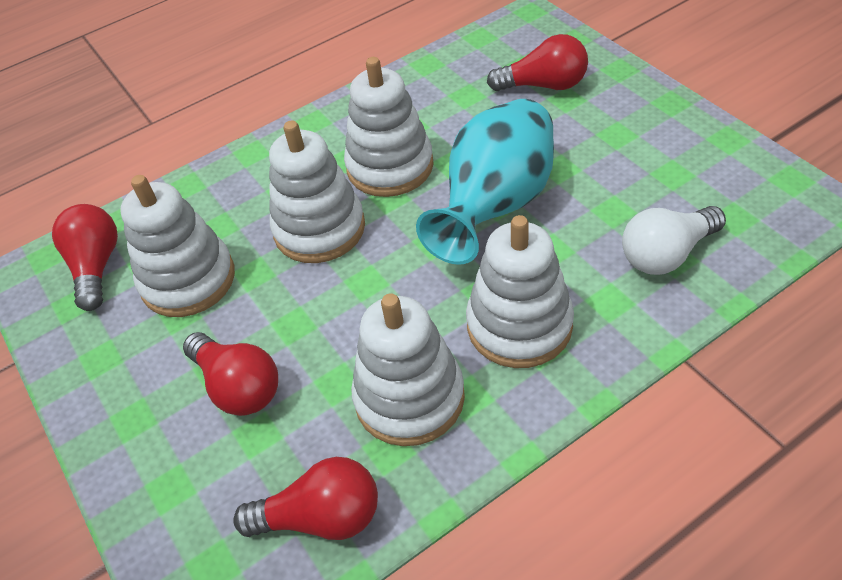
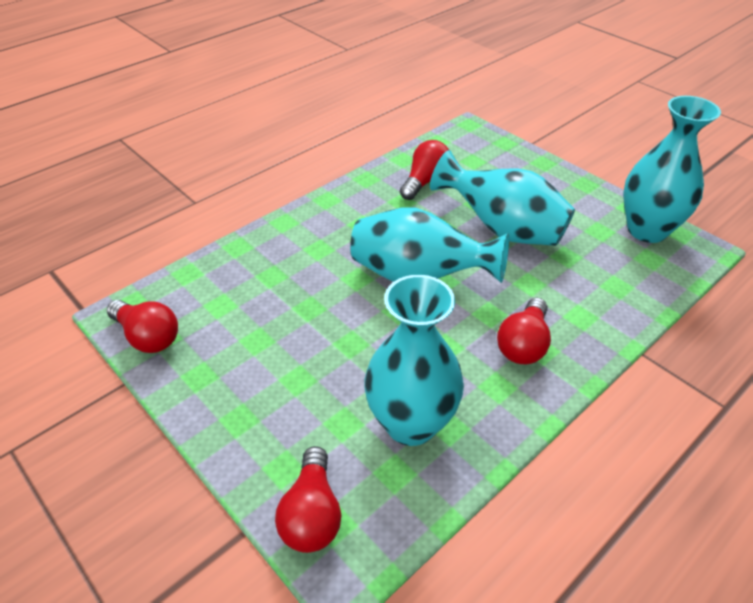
turquoise vase: 1 -> 4
white light bulb: 1 -> 0
white stacking toy: 5 -> 0

